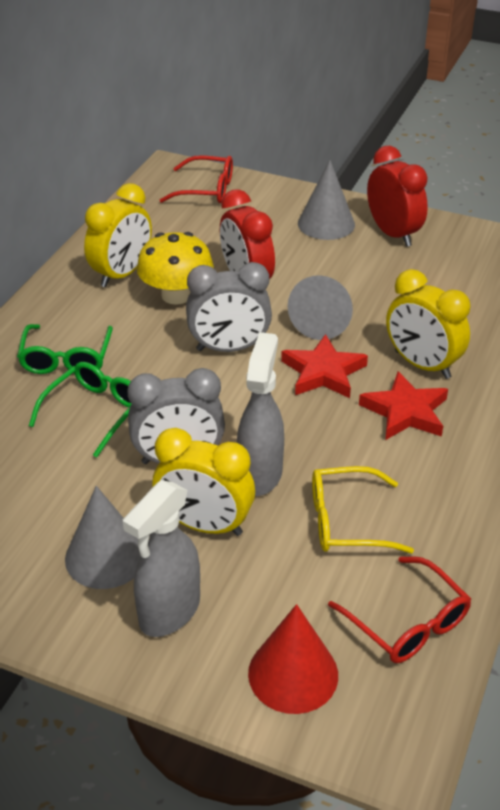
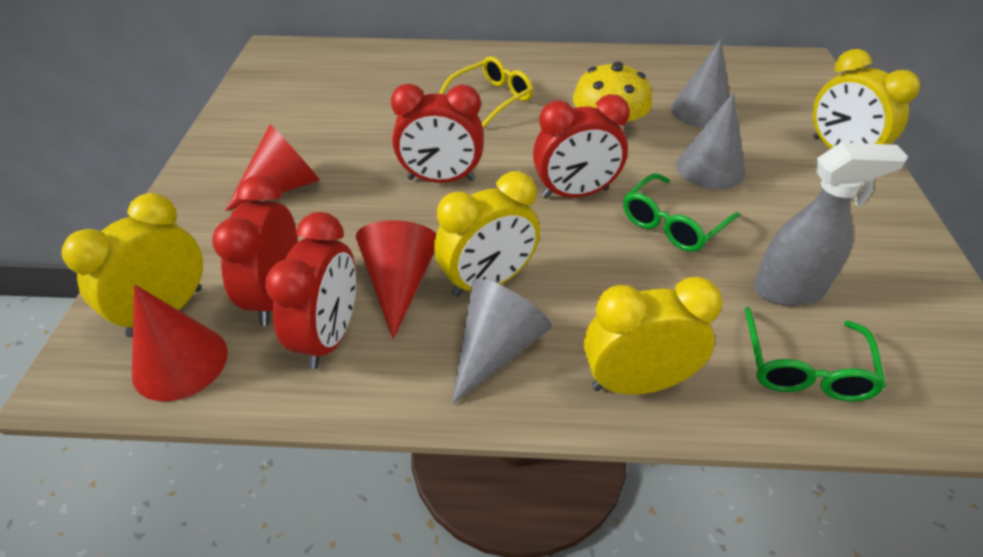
grey clock: 2 -> 0
grey spray bottle: 2 -> 1
red clock: 2 -> 4
red cone: 1 -> 3
red glasses: 2 -> 0
red star: 2 -> 0
yellow clock: 3 -> 4

